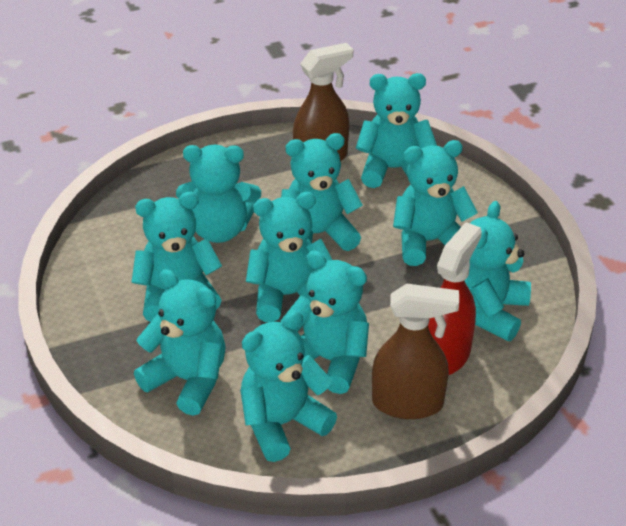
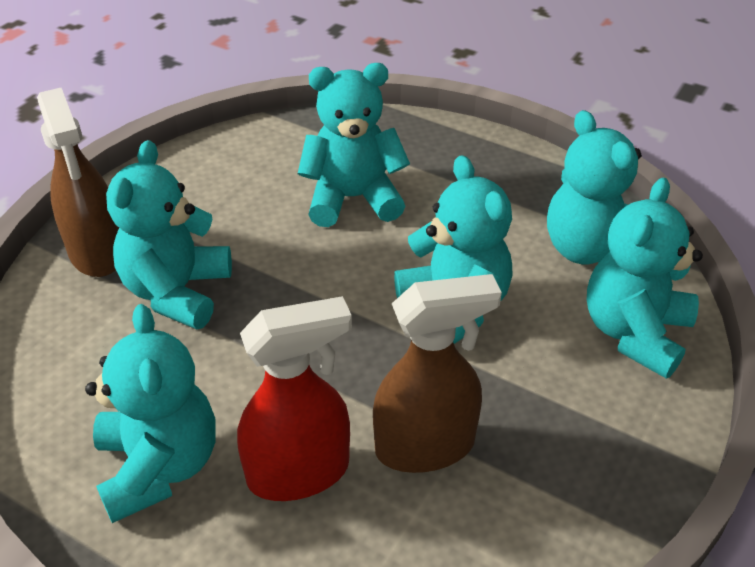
turquoise teddy bear: 10 -> 6

